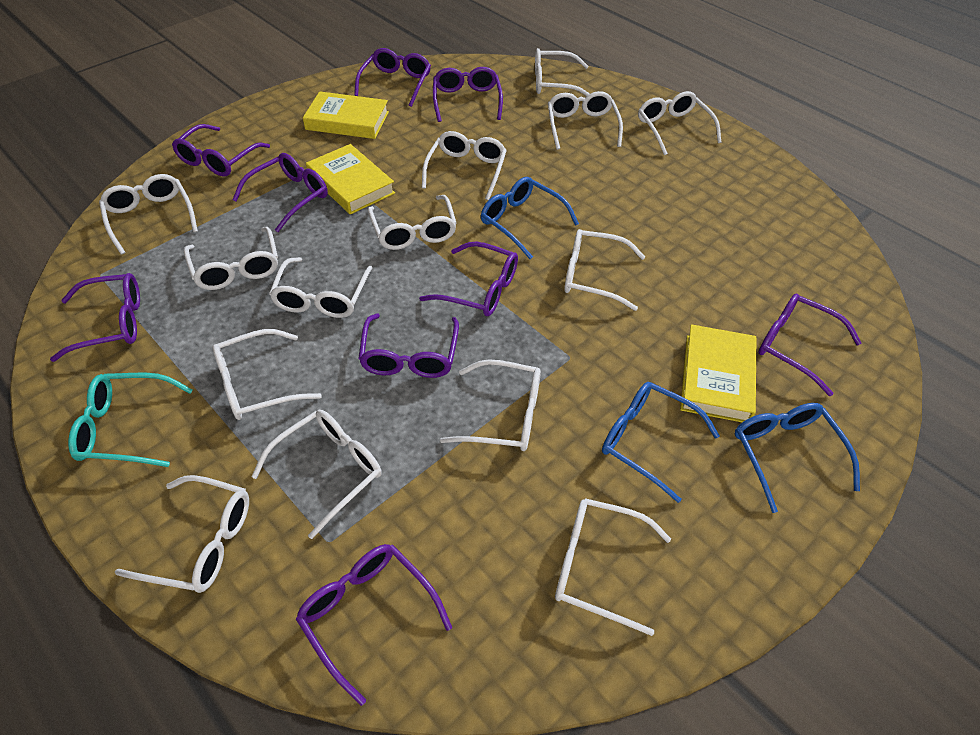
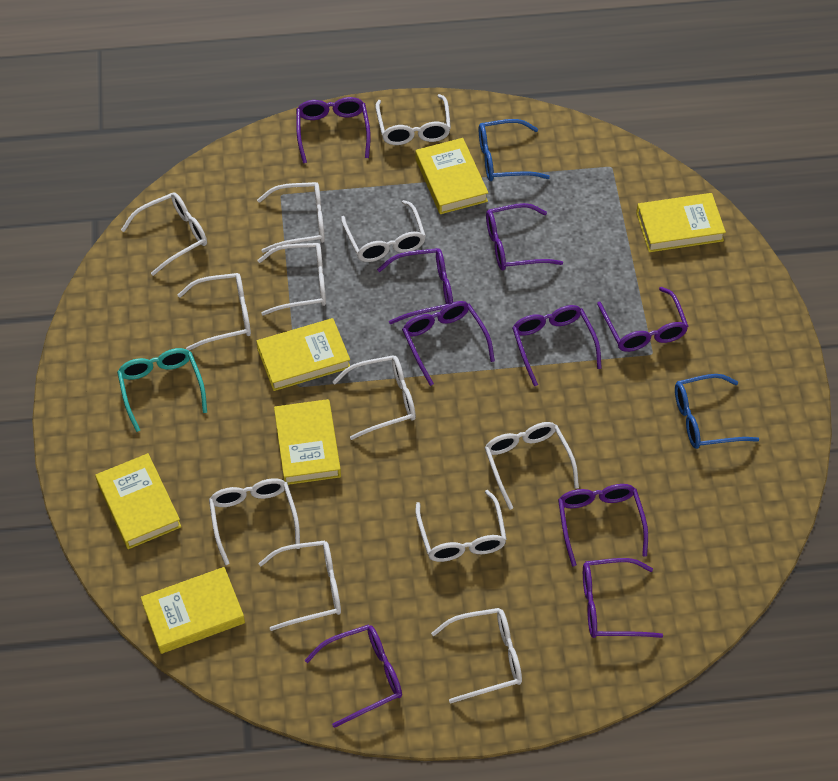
blue glasses: 3 -> 2
white glasses: 14 -> 12
yellow book: 3 -> 6

